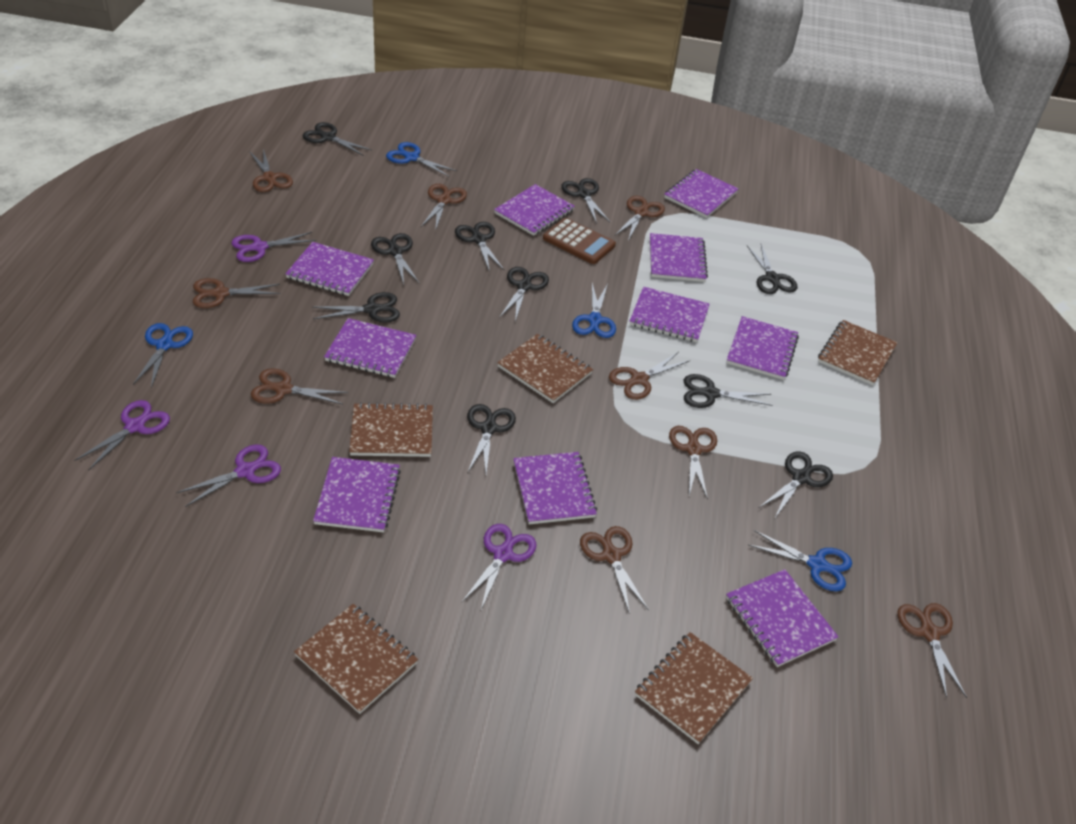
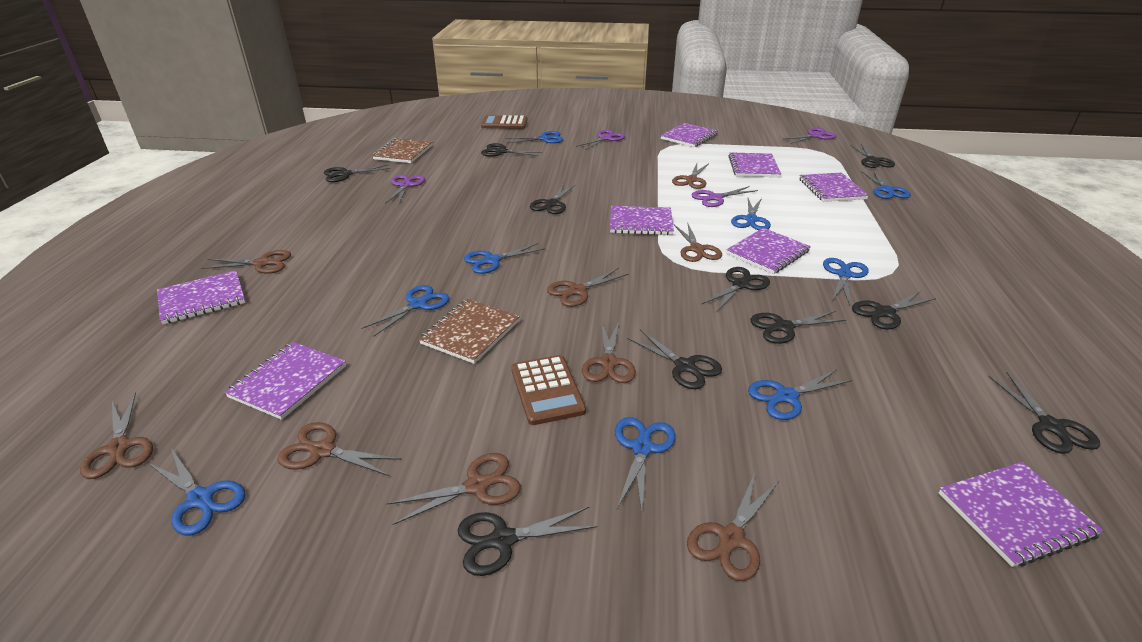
blue scissors: 4 -> 9
brown calculator: 1 -> 2
brown notebook: 5 -> 2
purple notebook: 10 -> 8

